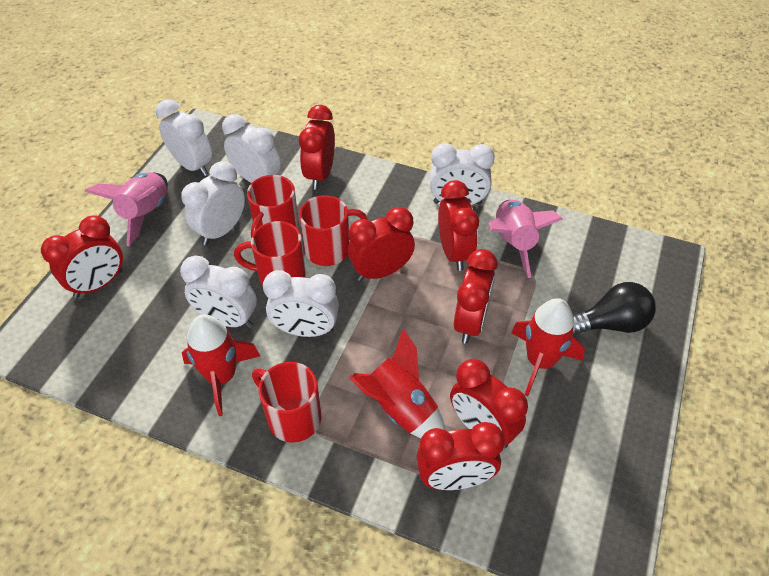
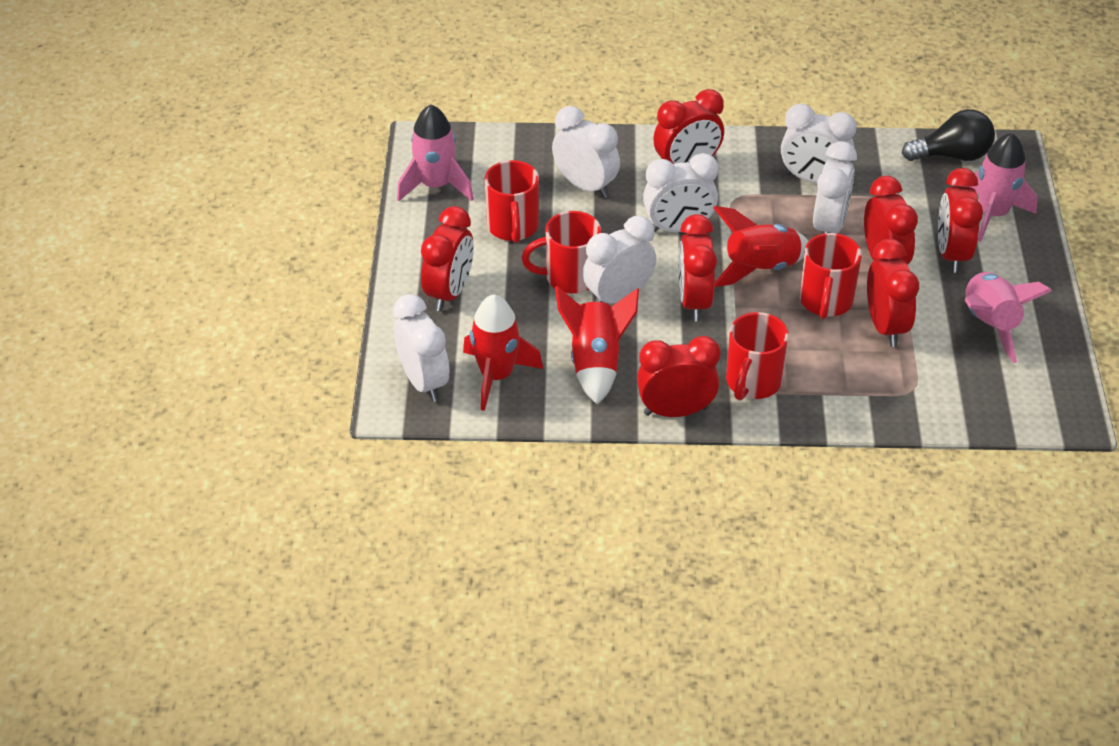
pink rocket: 2 -> 3

